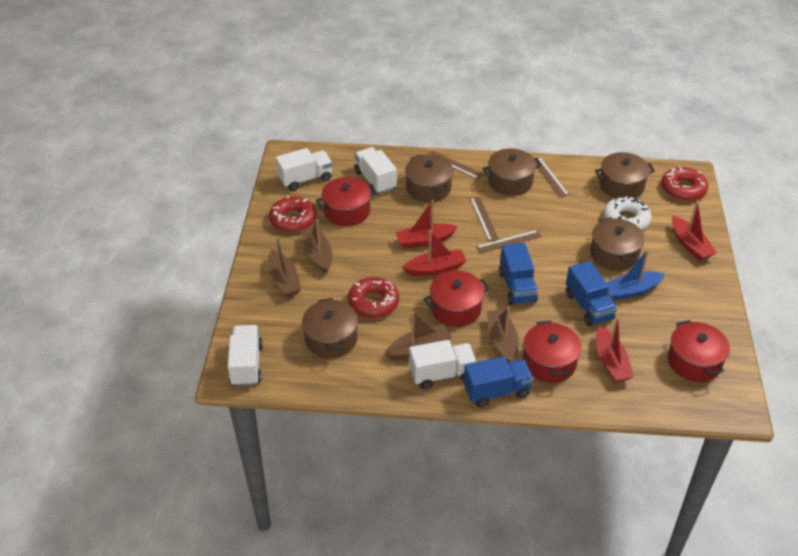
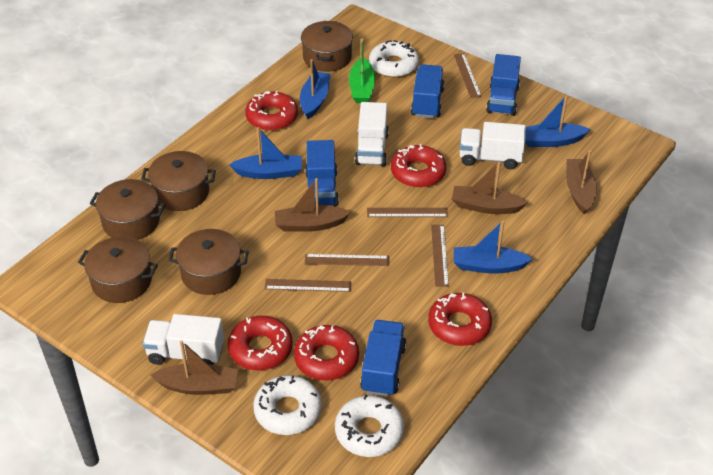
blue boat: 1 -> 4
blue truck: 3 -> 4
brown ruler: 4 -> 5
green boat: 0 -> 1
red boat: 4 -> 0
red donut: 3 -> 5
red pot: 4 -> 0
white donut: 1 -> 3
white truck: 4 -> 3

